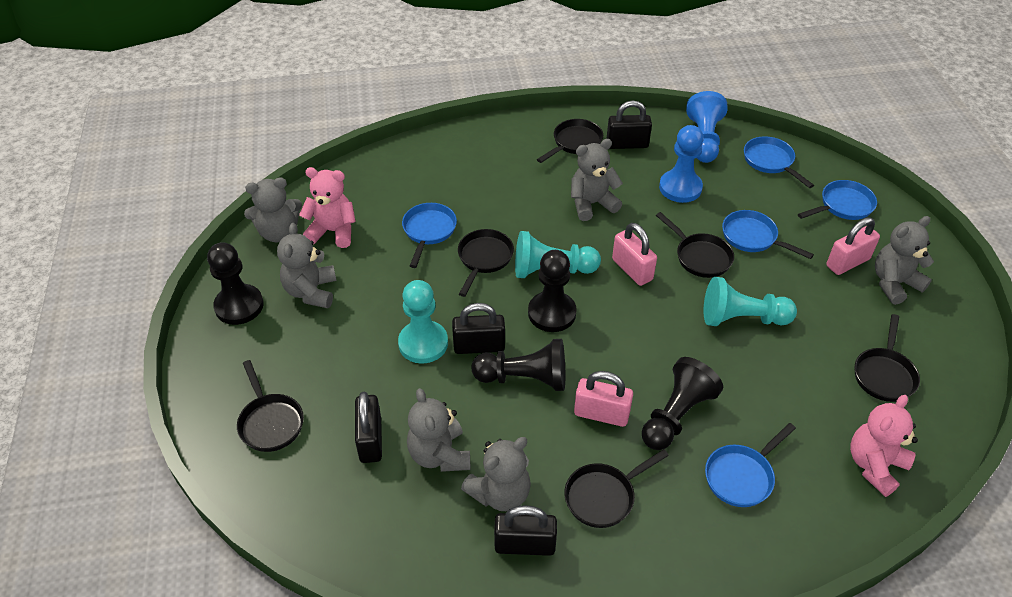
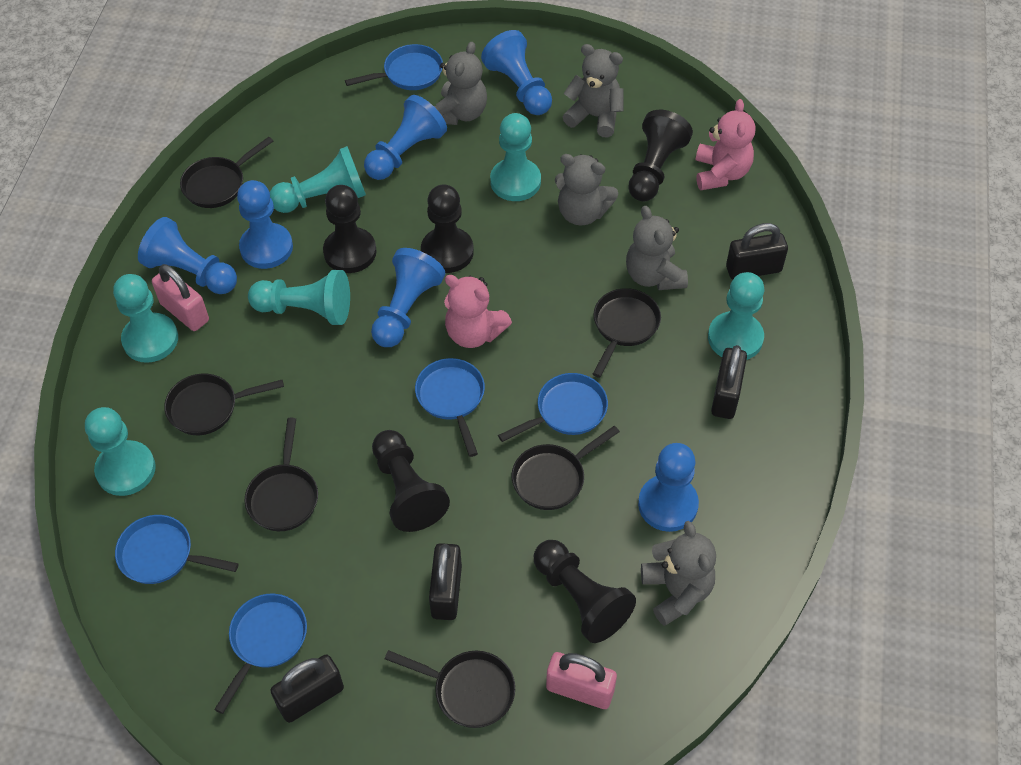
black pawn: 4 -> 5
blue pawn: 2 -> 6
grey teddy bear: 6 -> 5
pink padlock: 3 -> 2
turquoise pawn: 3 -> 6

